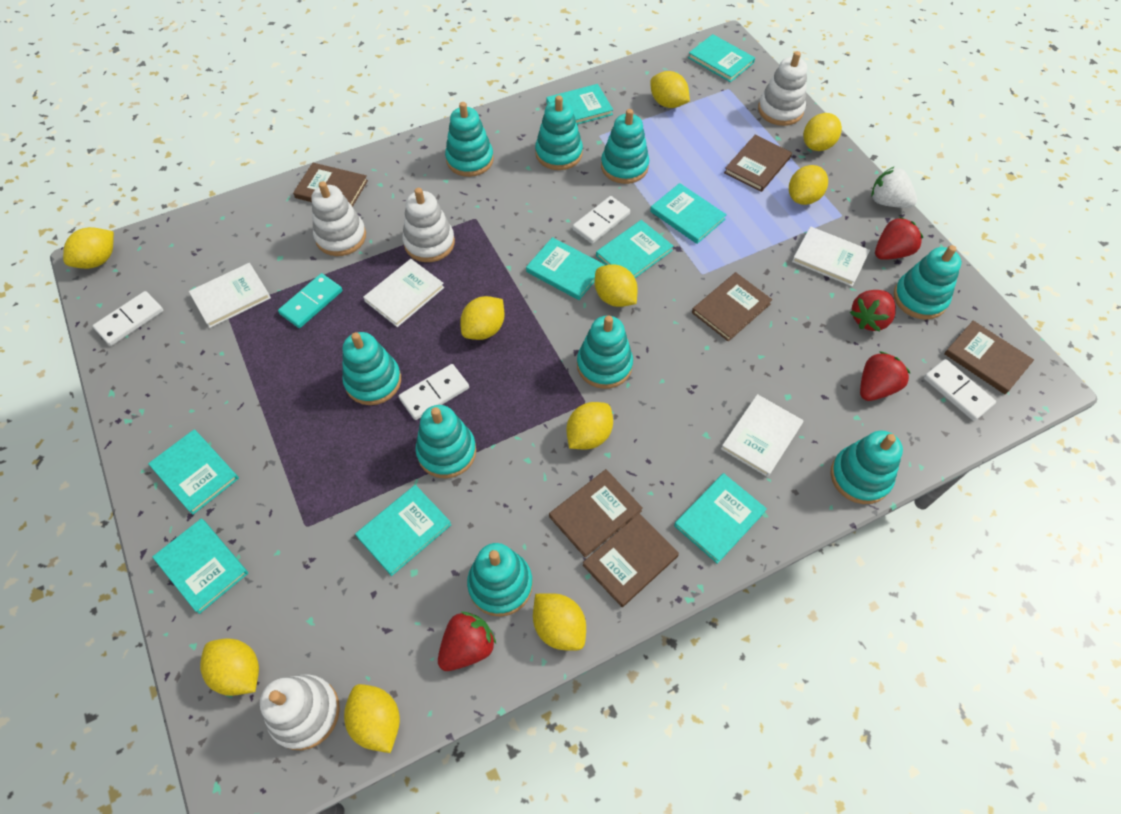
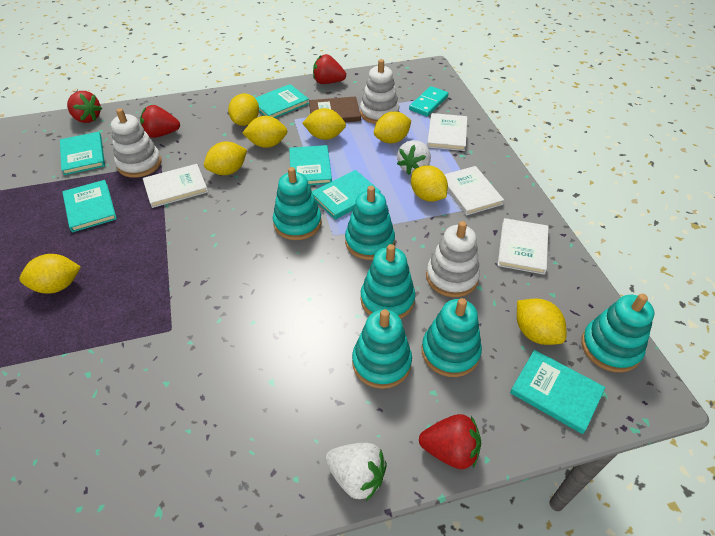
brown book: 6 -> 1
turquoise book: 9 -> 6
turquoise stacking toy: 9 -> 6
white domino: 4 -> 0
white stacking toy: 4 -> 3
white strawberry: 1 -> 2
yellow lemon: 10 -> 8

